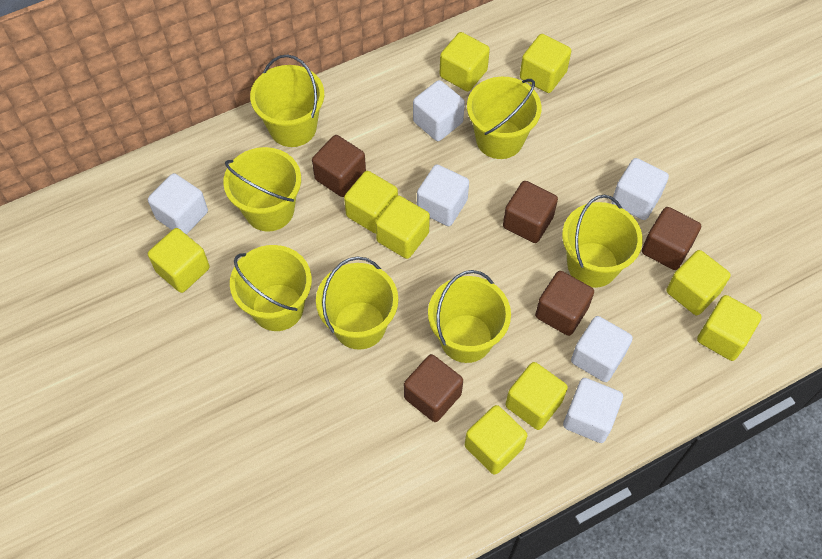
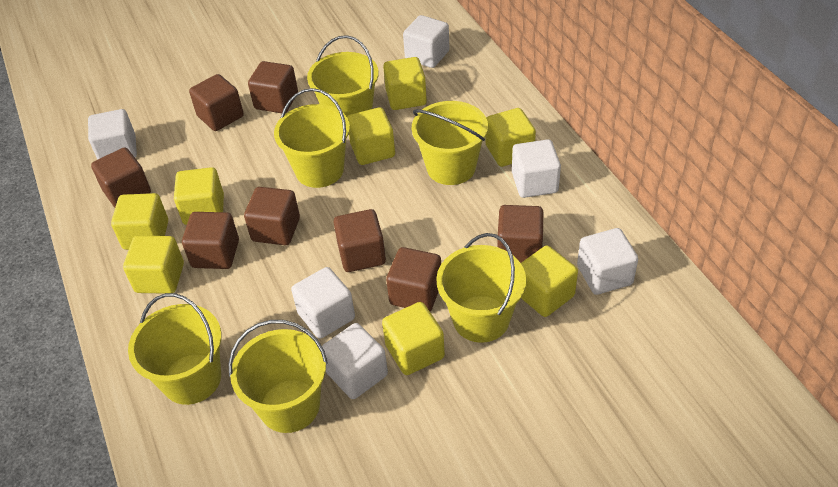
brown cube: 5 -> 8
yellow bucket: 7 -> 6
yellow cube: 9 -> 8

